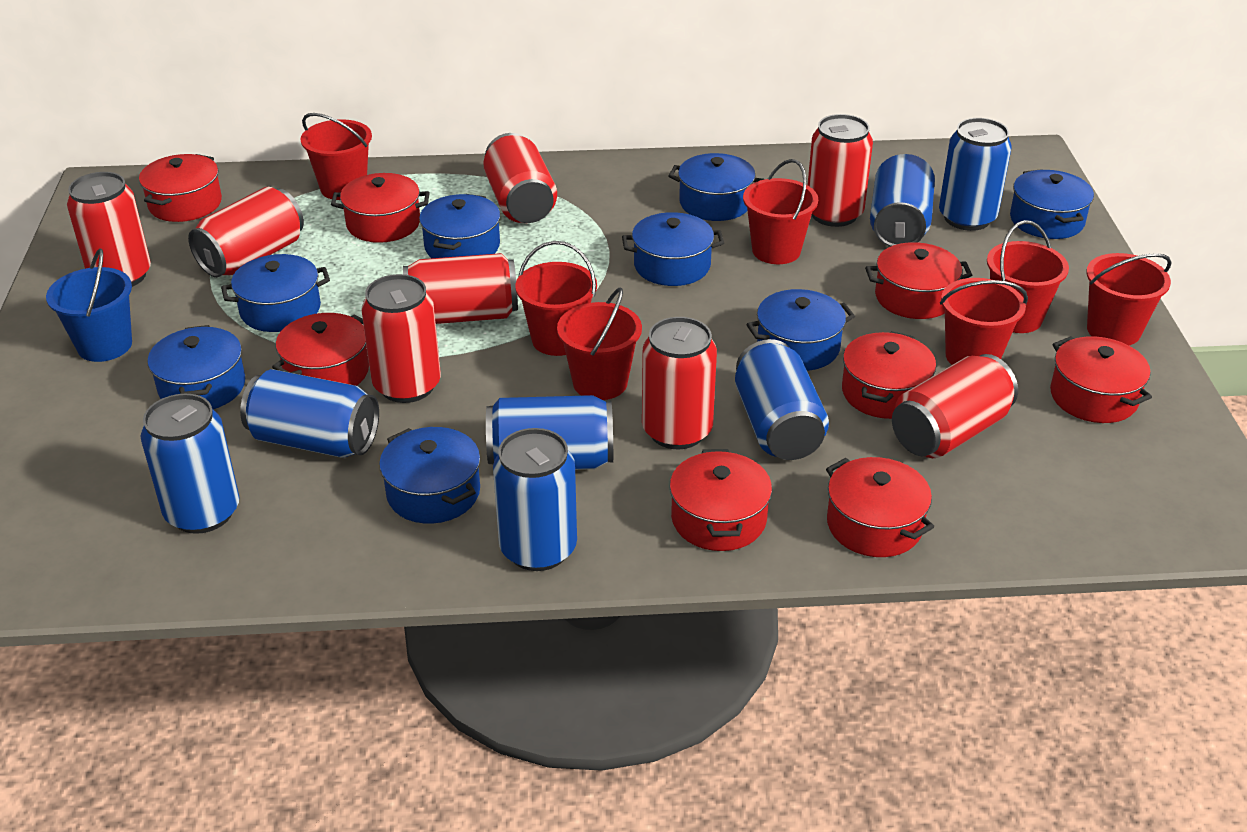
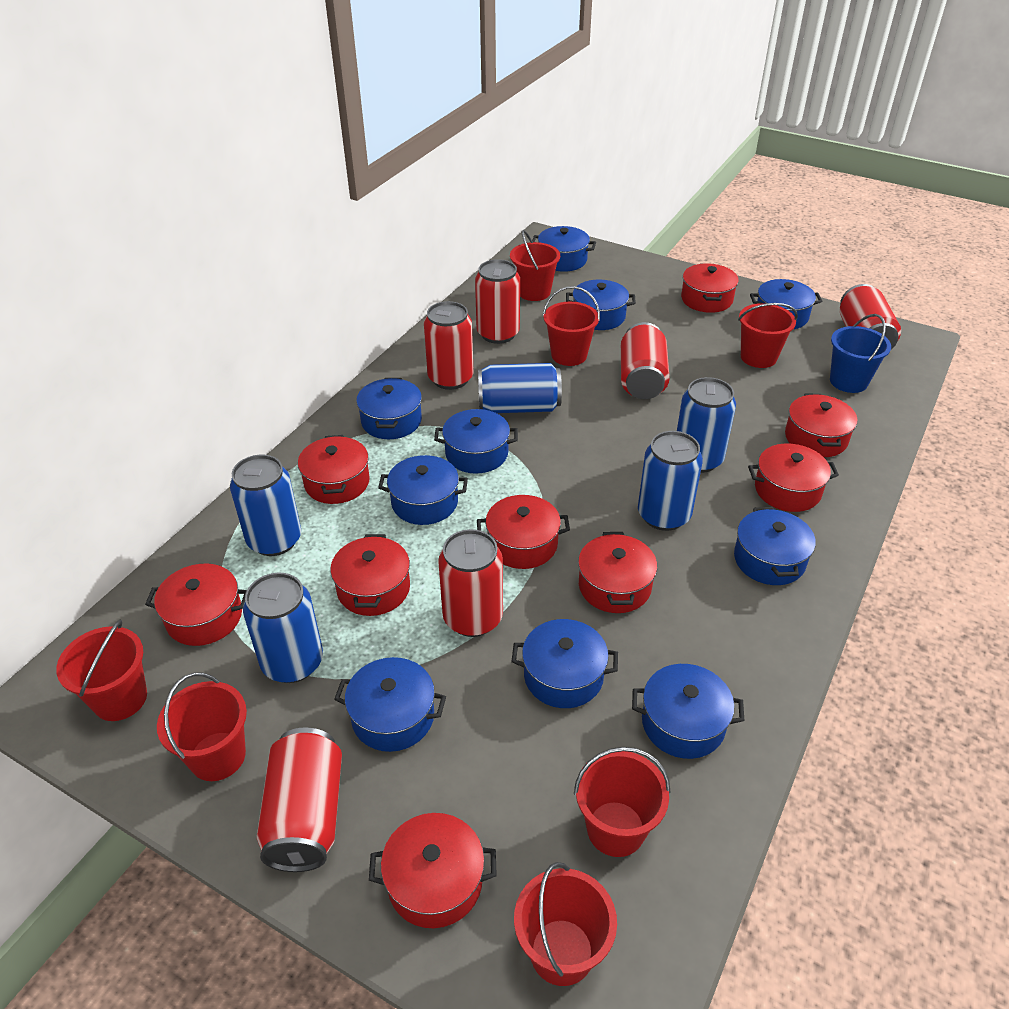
blue can: 7 -> 5
blue pot: 8 -> 10
red can: 8 -> 6
red pot: 8 -> 9

